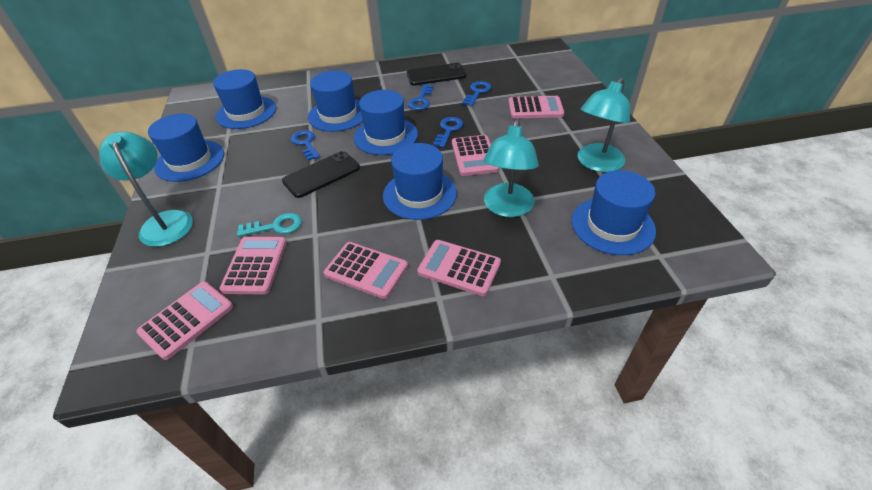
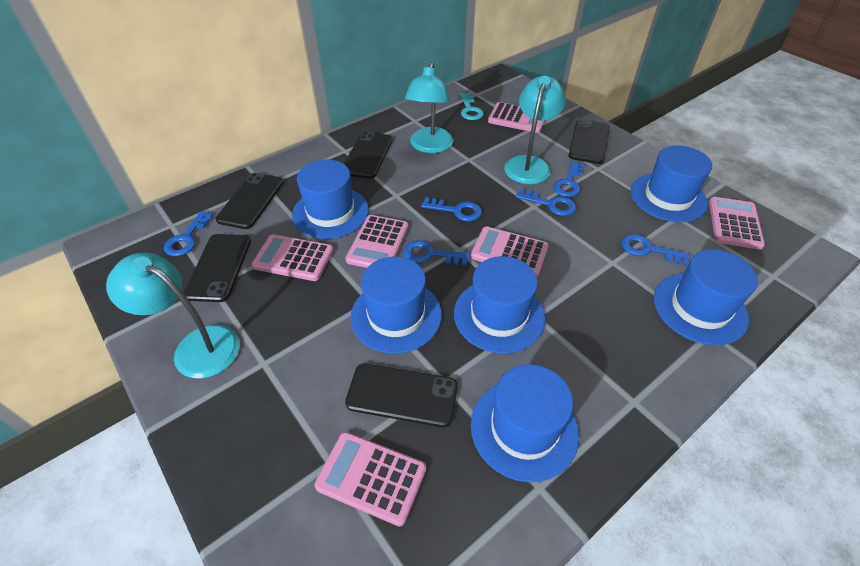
black phone: 2 -> 5
blue key: 4 -> 6

